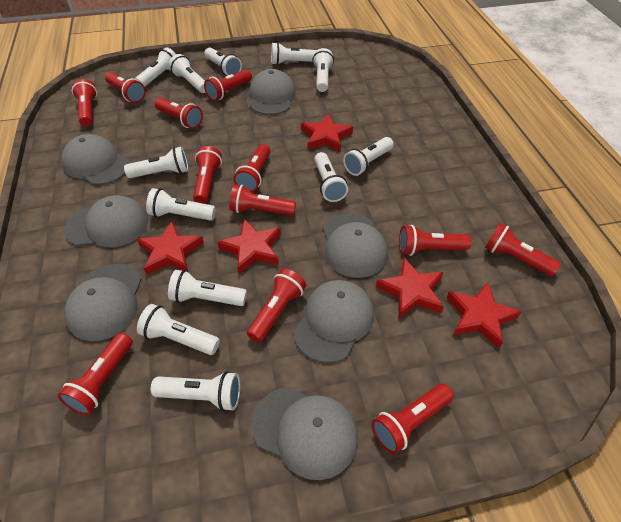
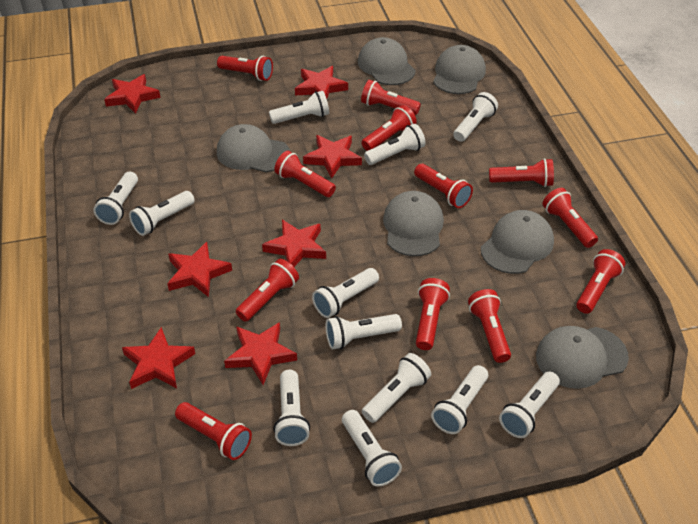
grey cap: 7 -> 6
red star: 5 -> 7

